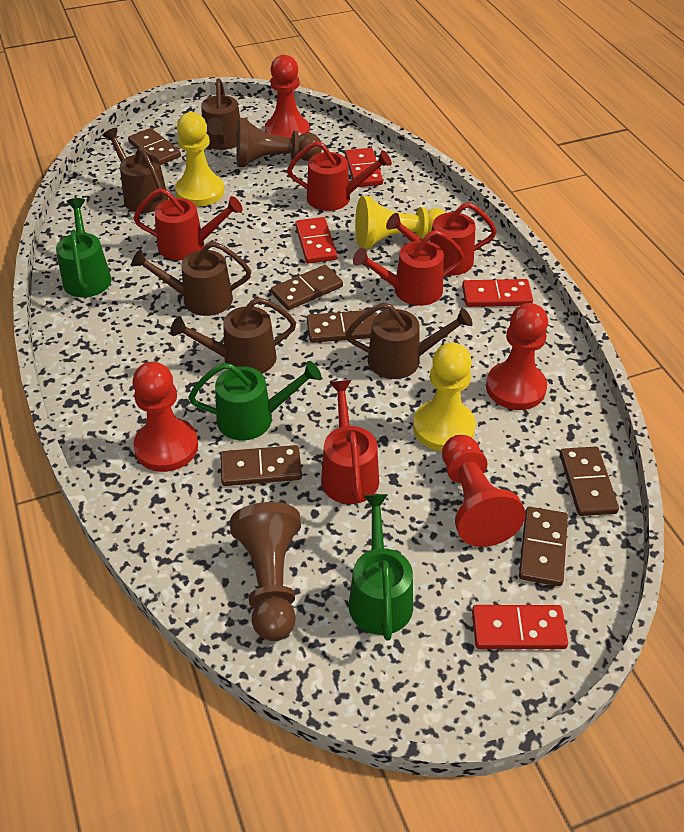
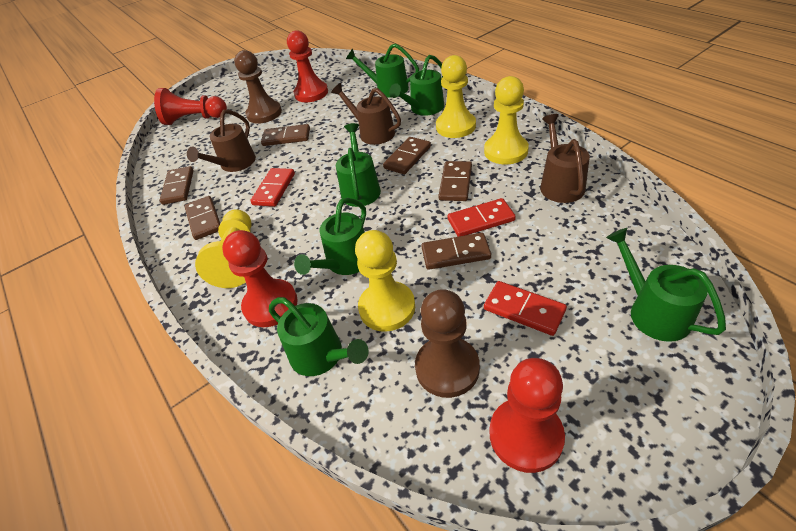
brown watering can: 5 -> 3
green watering can: 3 -> 6
red domino: 4 -> 3
red watering can: 5 -> 0
yellow pawn: 3 -> 4

